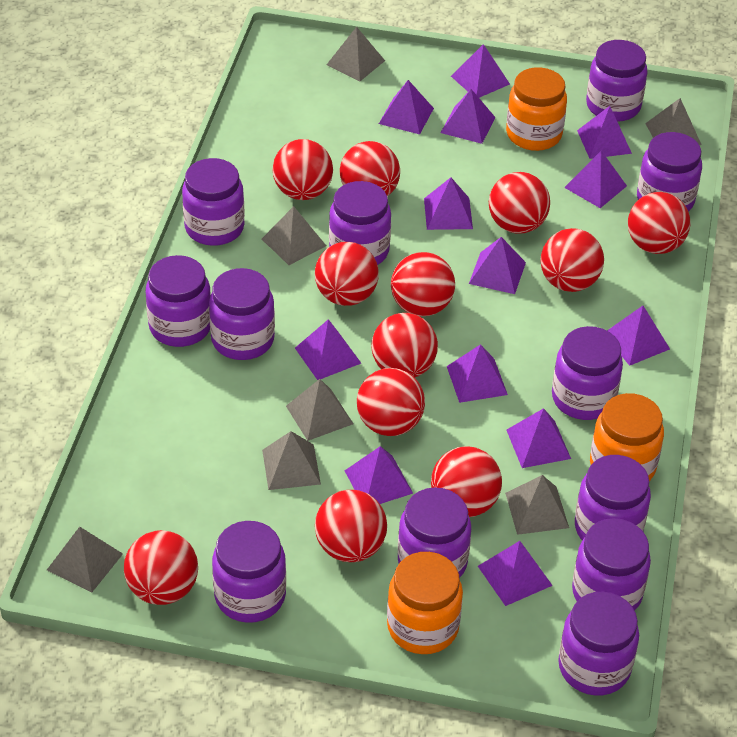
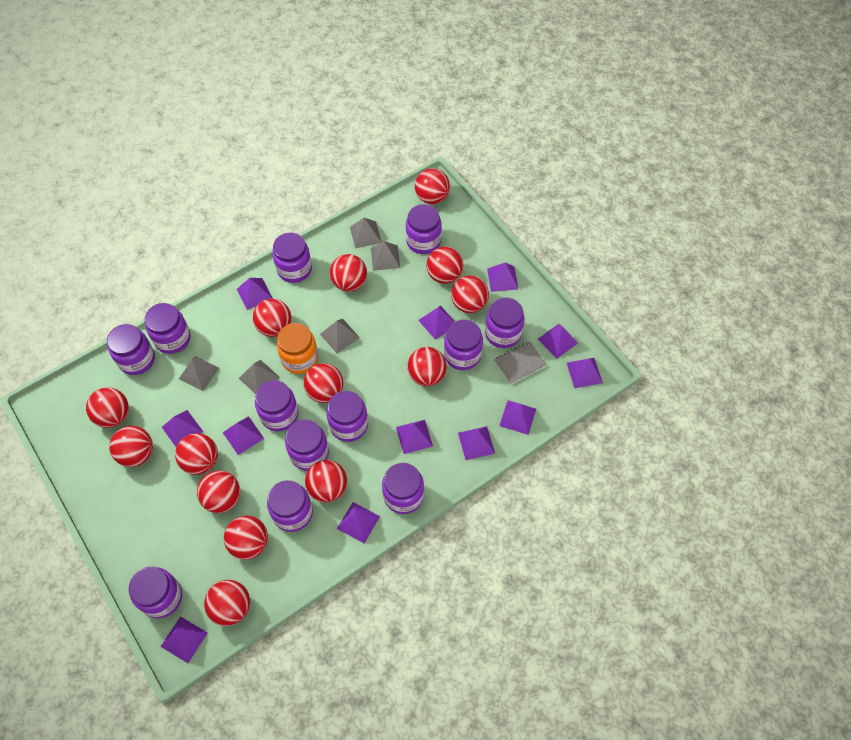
grey notebook: 0 -> 1
grey pyramid: 7 -> 5
orange jar: 3 -> 1
purple pyramid: 13 -> 12
red ball: 12 -> 14

